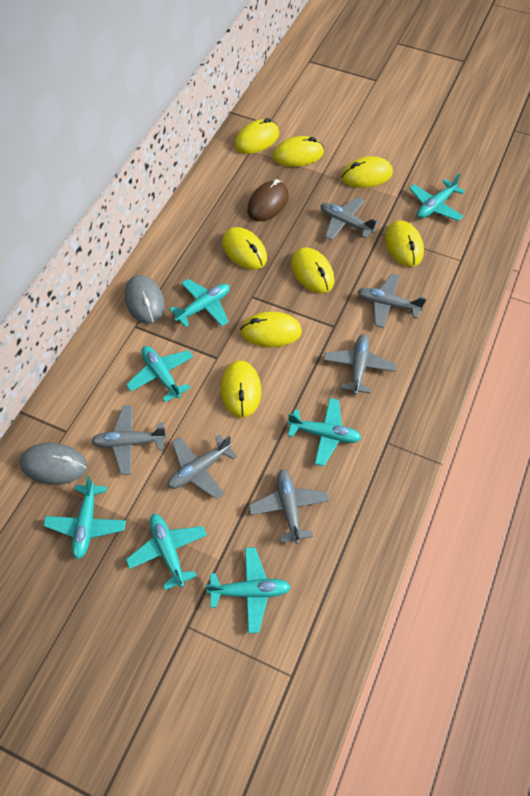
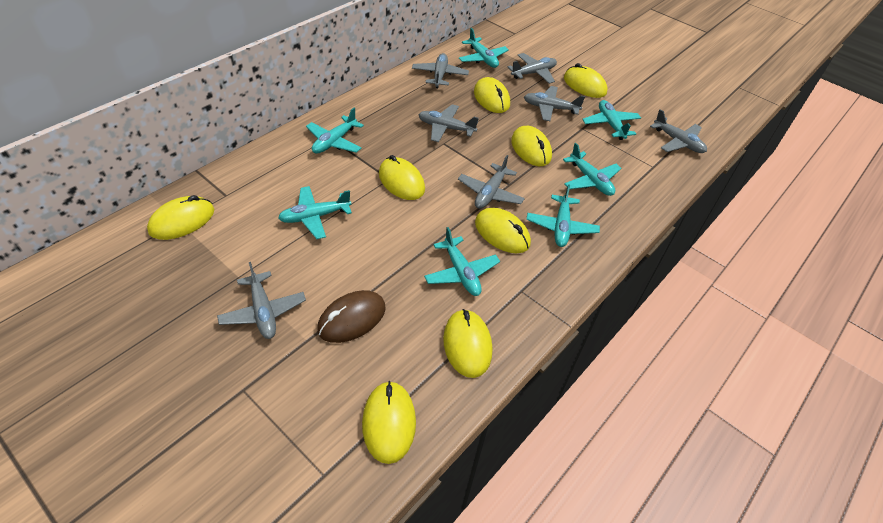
grey mouse: 2 -> 0
grey plane: 6 -> 7

